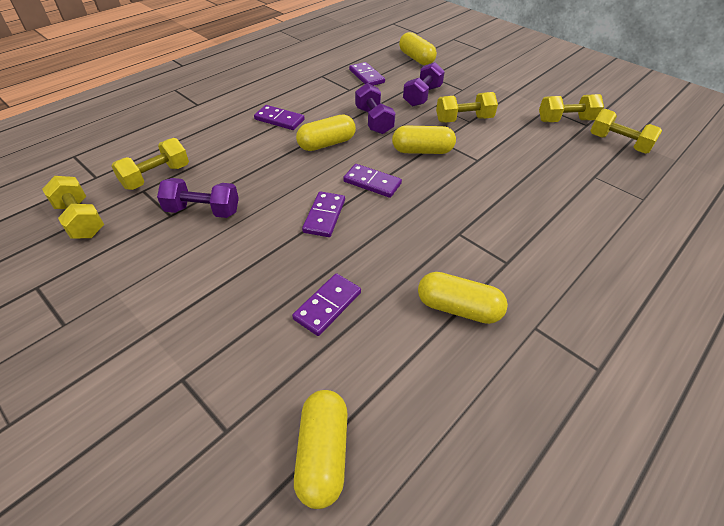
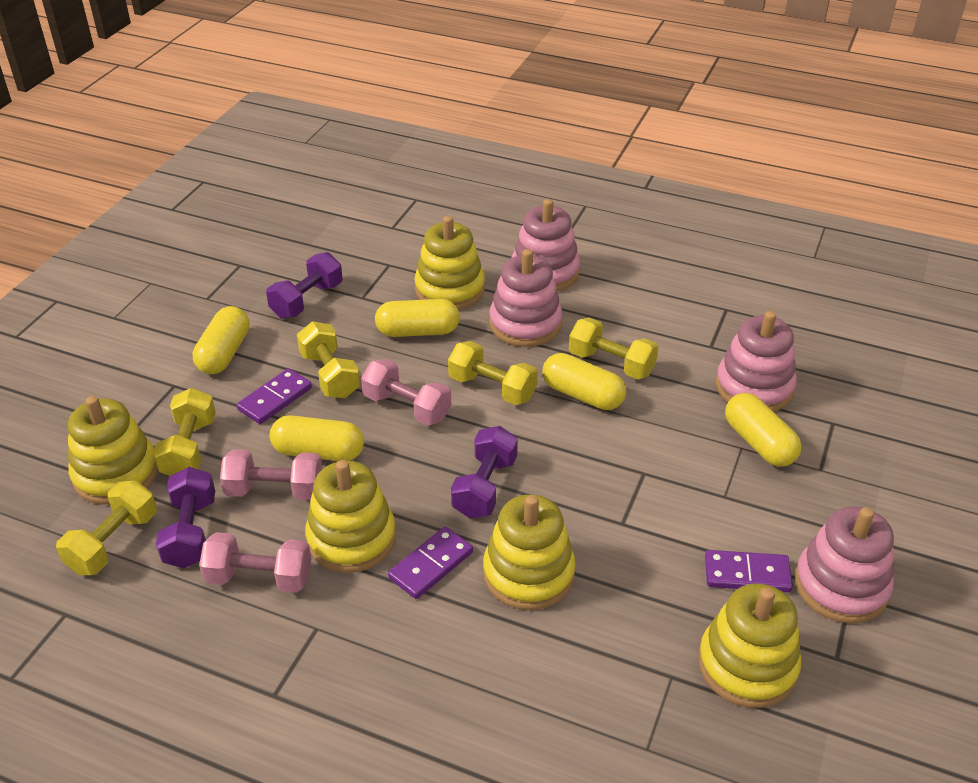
pink dumbbell: 0 -> 3
pink stacking toy: 0 -> 4
purple domino: 5 -> 3
yellow stacking toy: 0 -> 5

